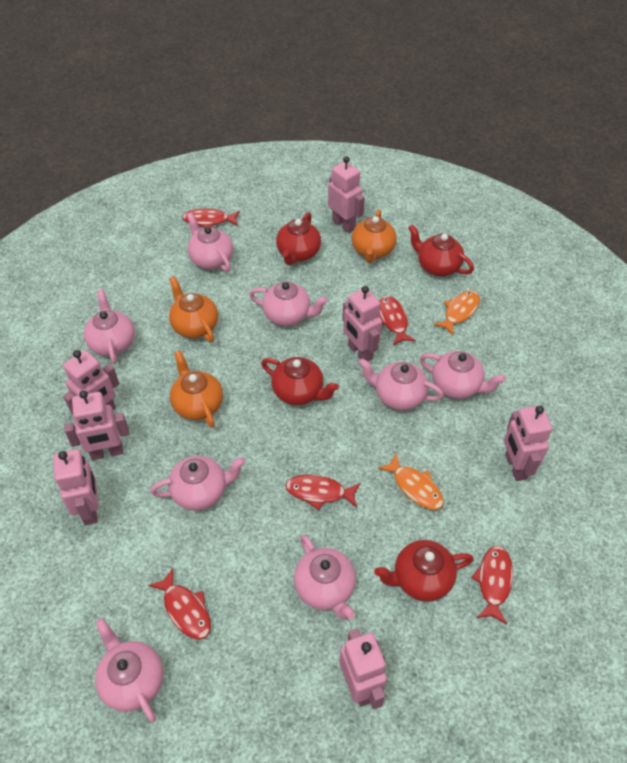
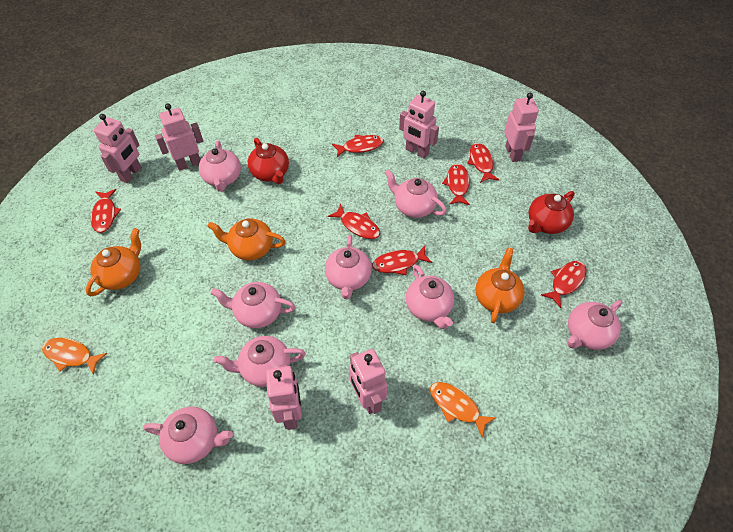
pink robot: 7 -> 6
red fish: 5 -> 7
red teapot: 4 -> 2

